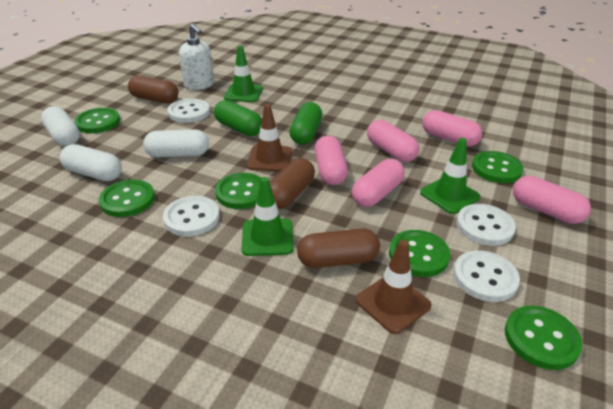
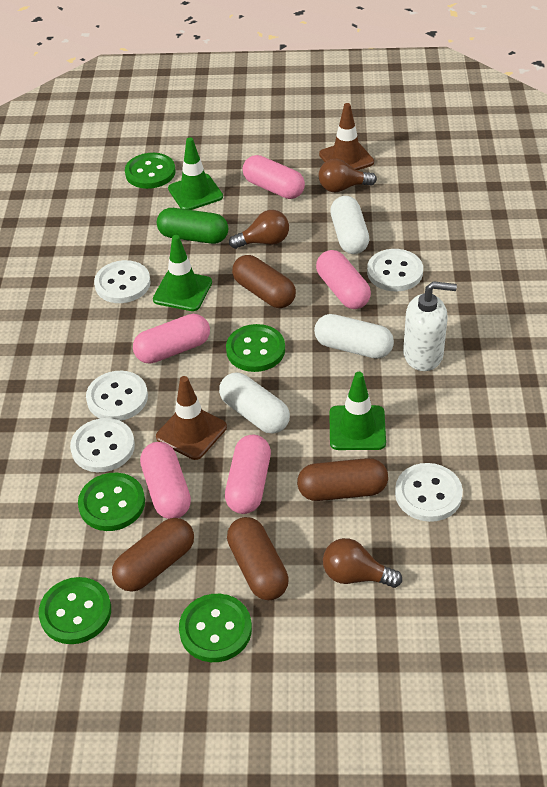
brown capsule: 3 -> 4
brown light bulb: 0 -> 3
green button: 6 -> 5
green capsule: 2 -> 1
white button: 4 -> 5

